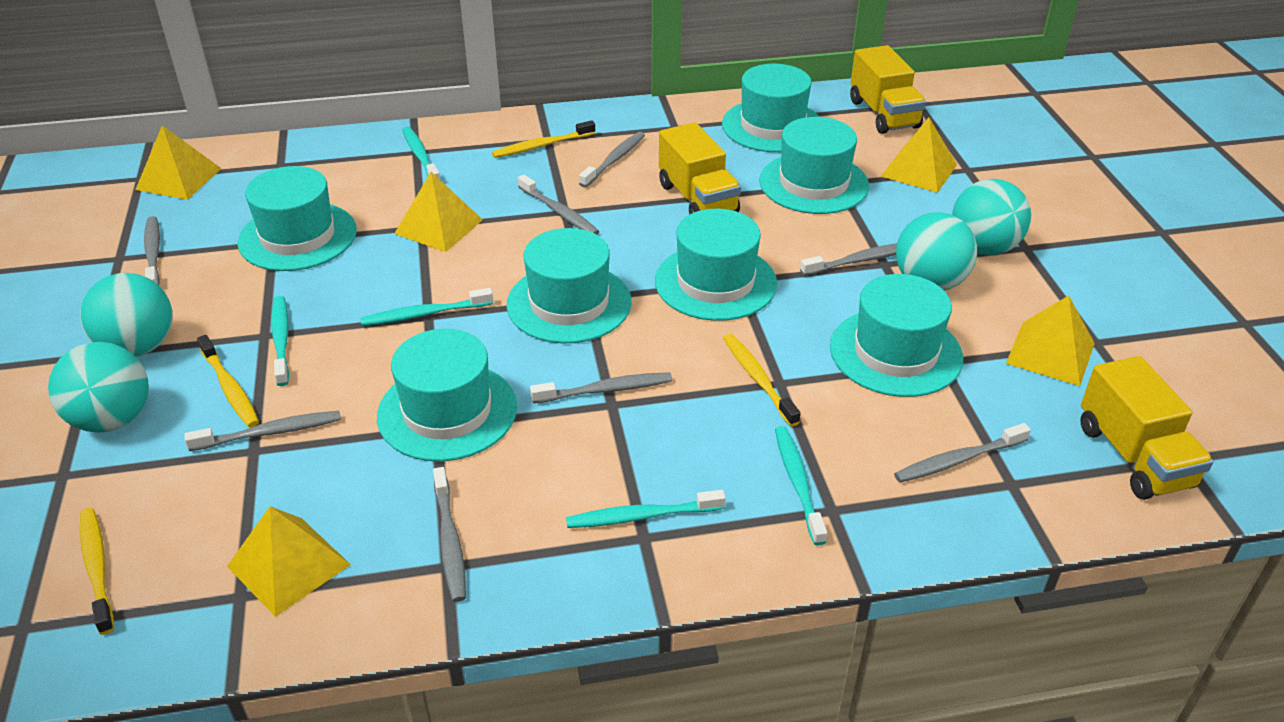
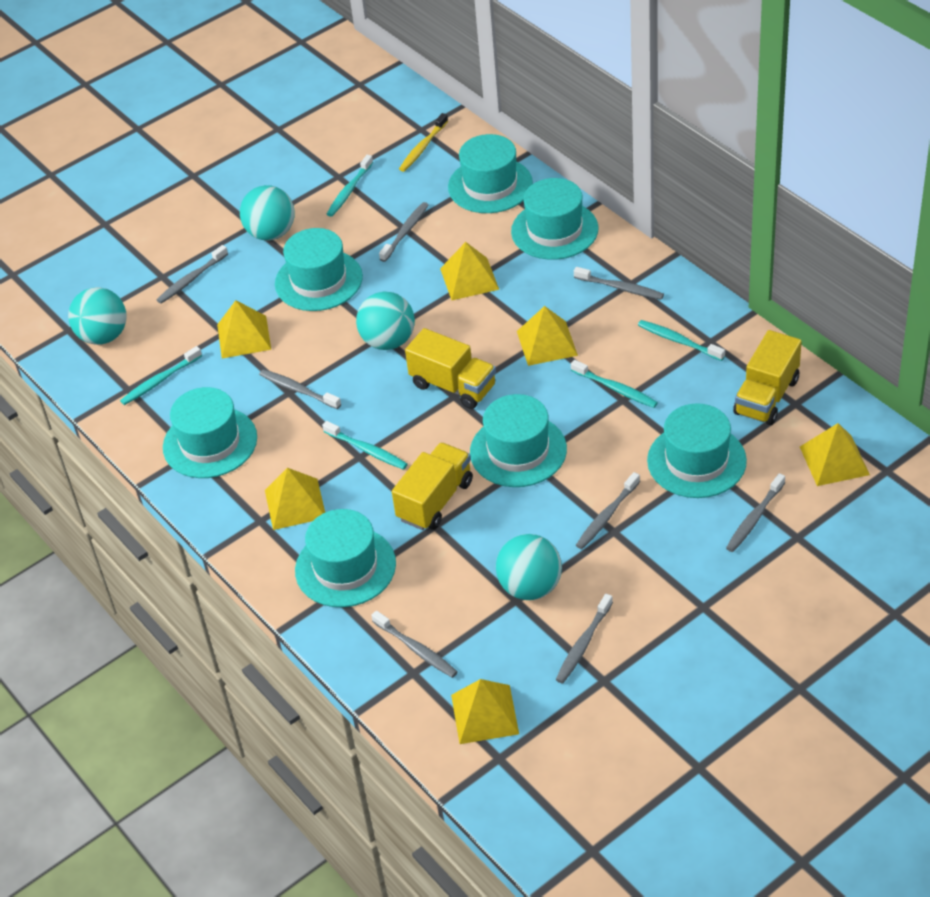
yellow pyramid: 5 -> 6
yellow toothbrush: 4 -> 1

